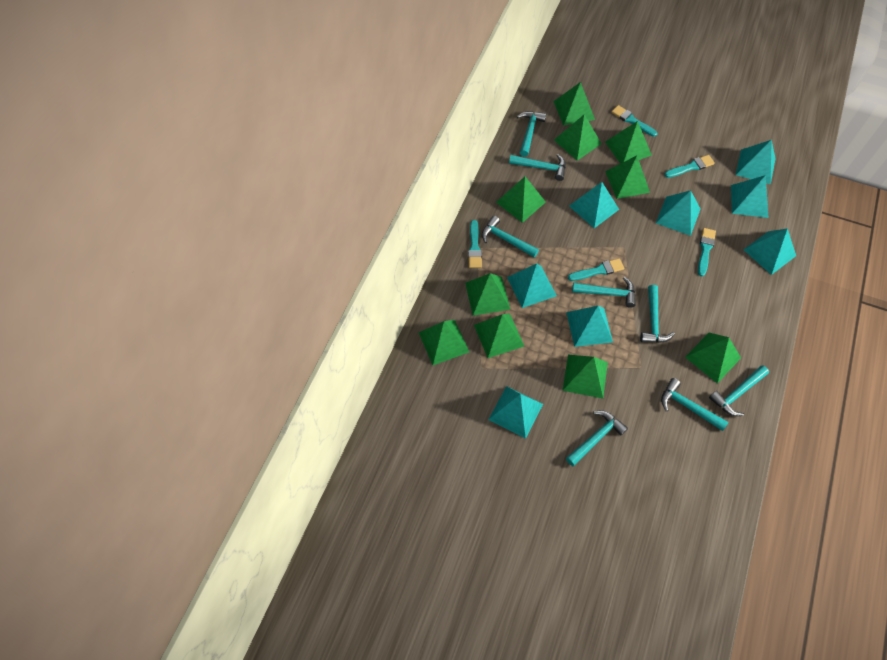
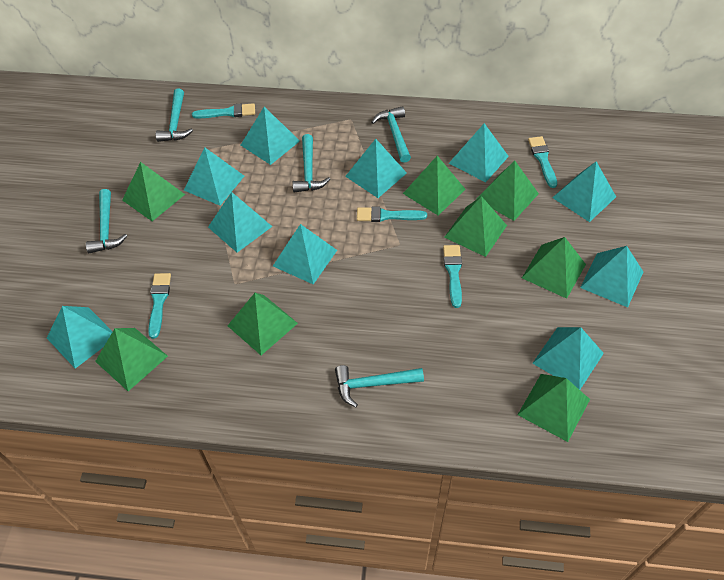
green pyramid: 10 -> 8
turquoise hammer: 8 -> 5
turquoise pyramid: 8 -> 10

